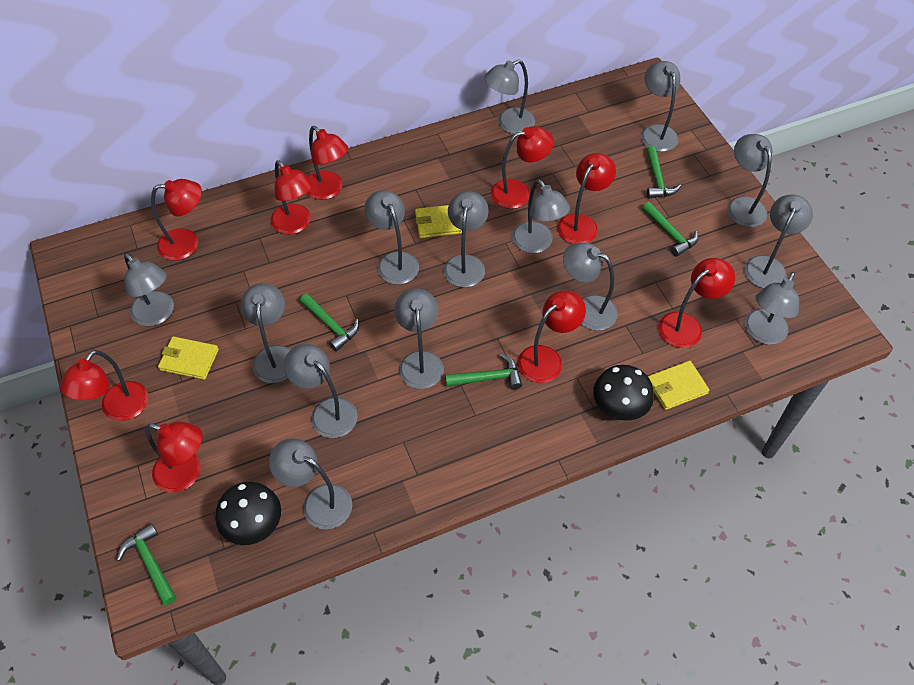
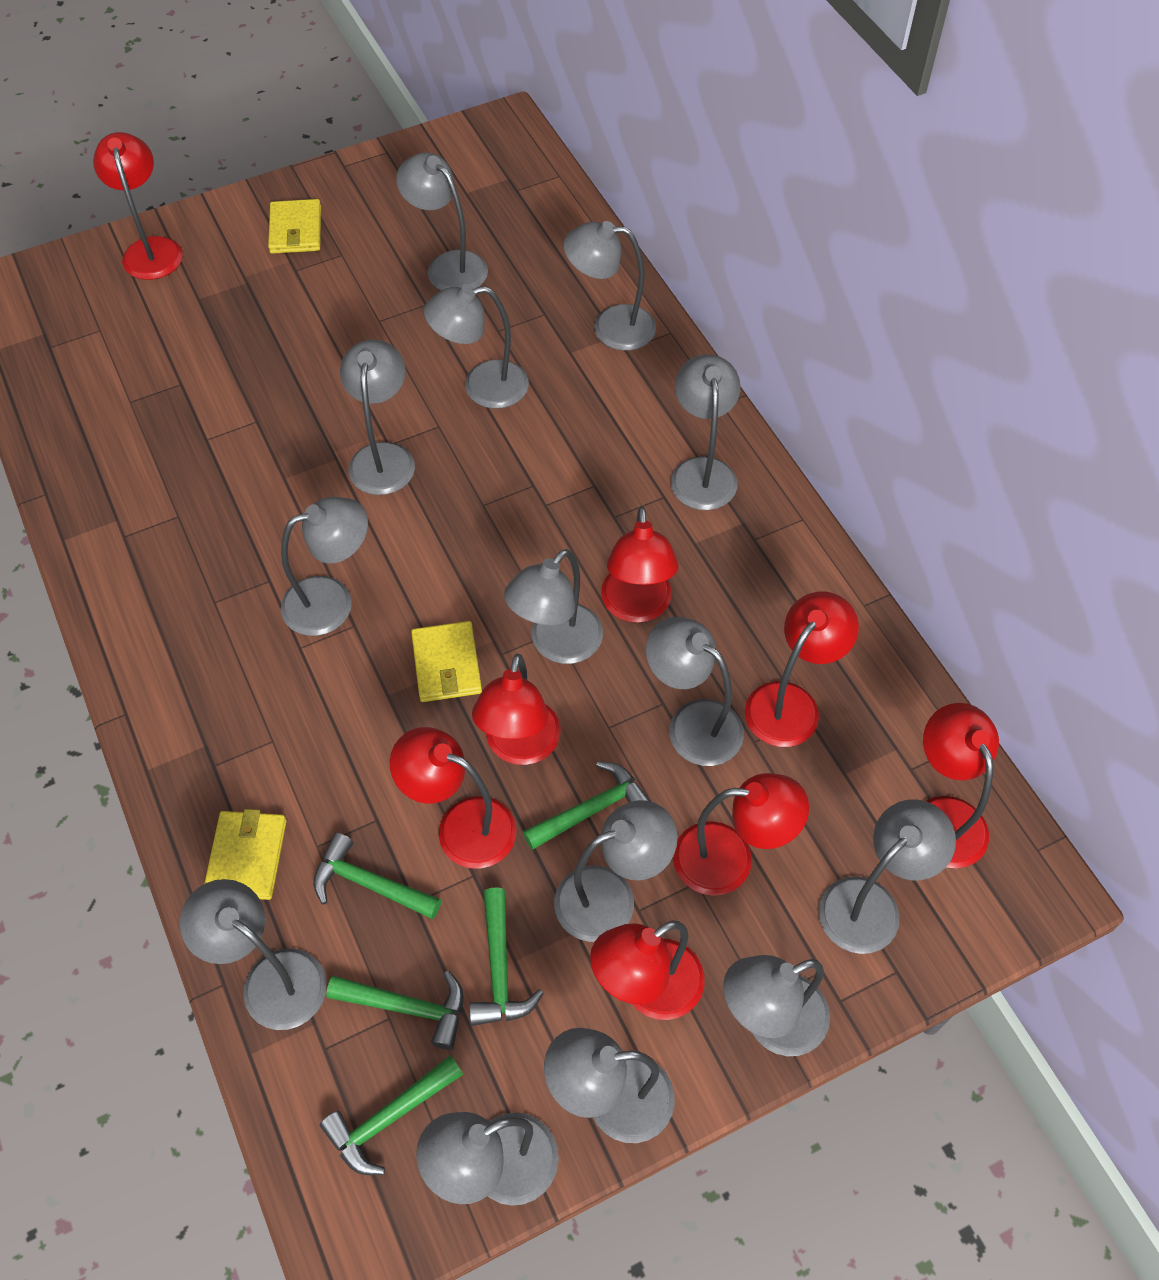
black mushroom: 2 -> 0
red lamp: 9 -> 8

